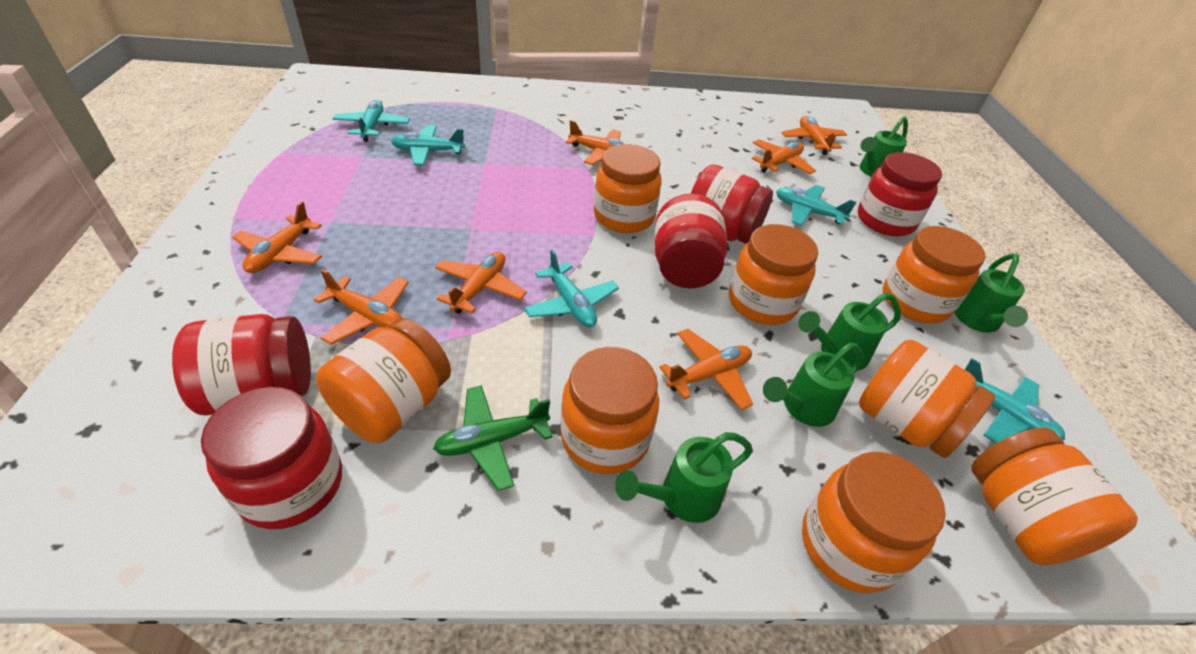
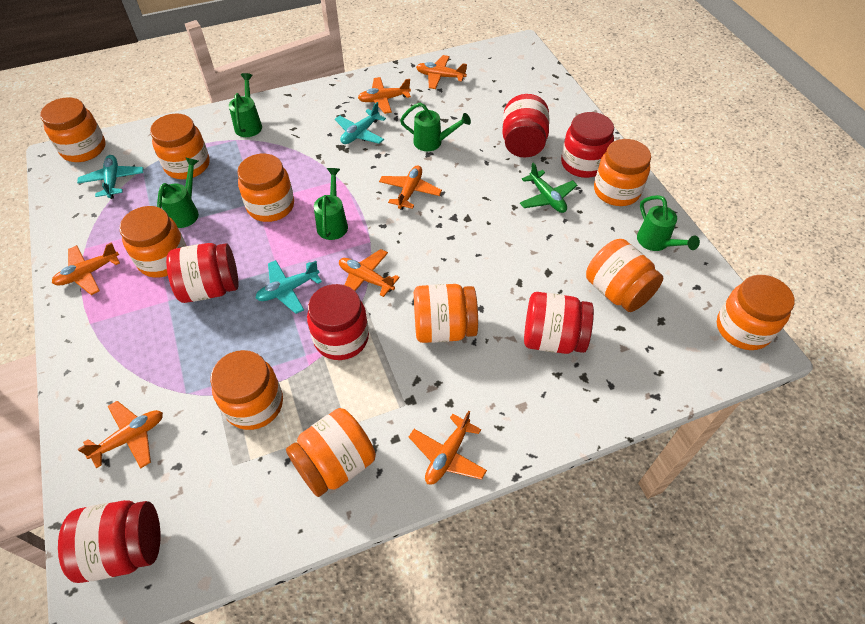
orange jar: 8 -> 10
red jar: 5 -> 6
turquoise plane: 5 -> 3

